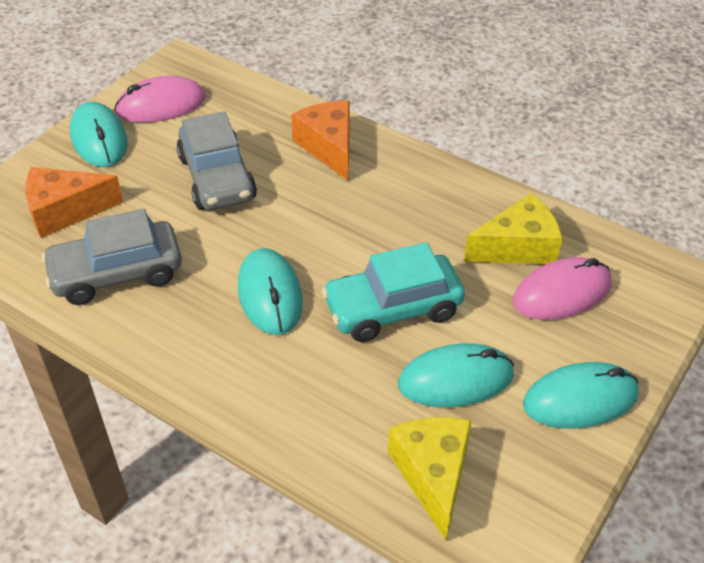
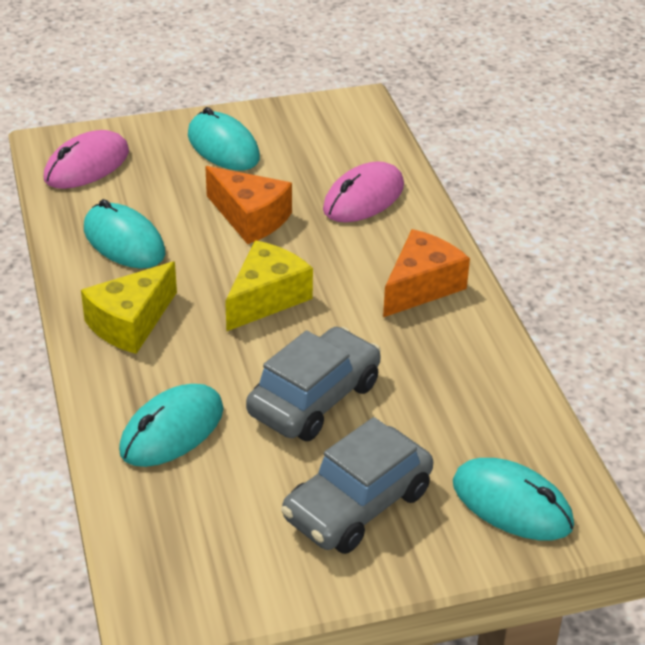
turquoise car: 1 -> 0

